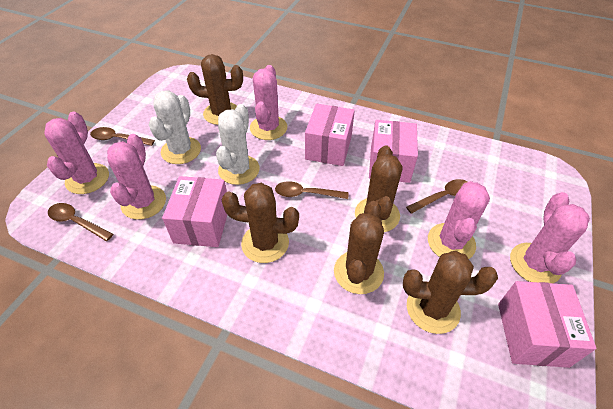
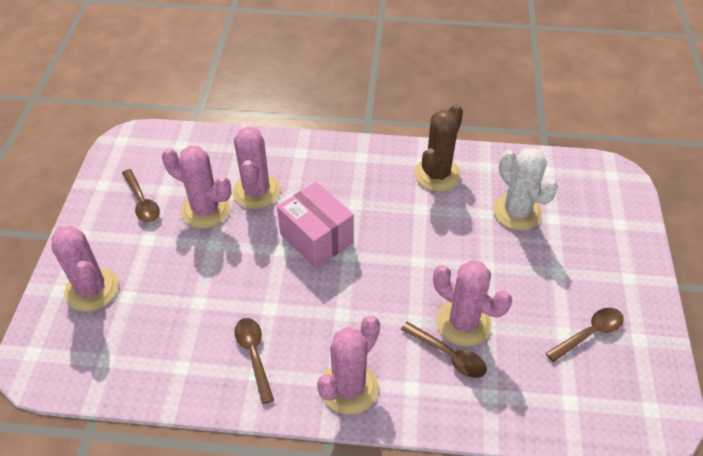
brown cactus: 5 -> 1
pink box: 4 -> 1
white cactus: 2 -> 1

